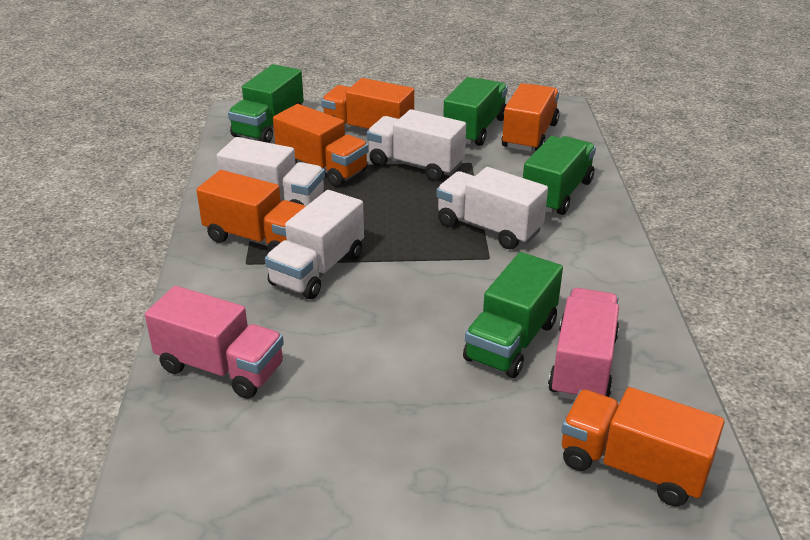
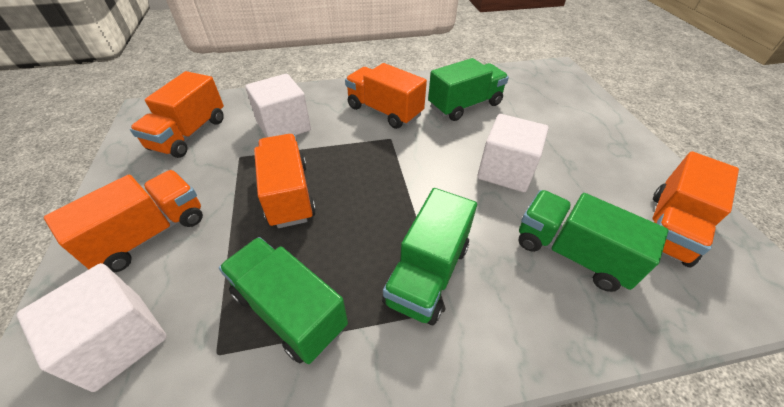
pink truck: 2 -> 0
white cube: 0 -> 3
white truck: 4 -> 0

